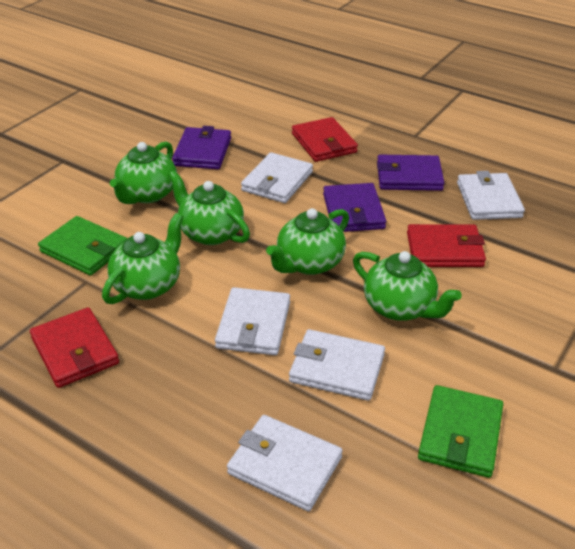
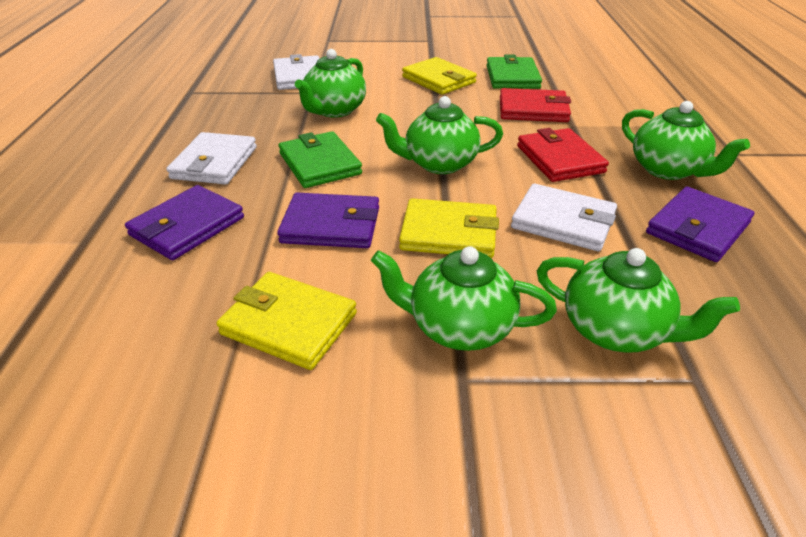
red wallet: 3 -> 2
white wallet: 5 -> 3
yellow wallet: 0 -> 3

